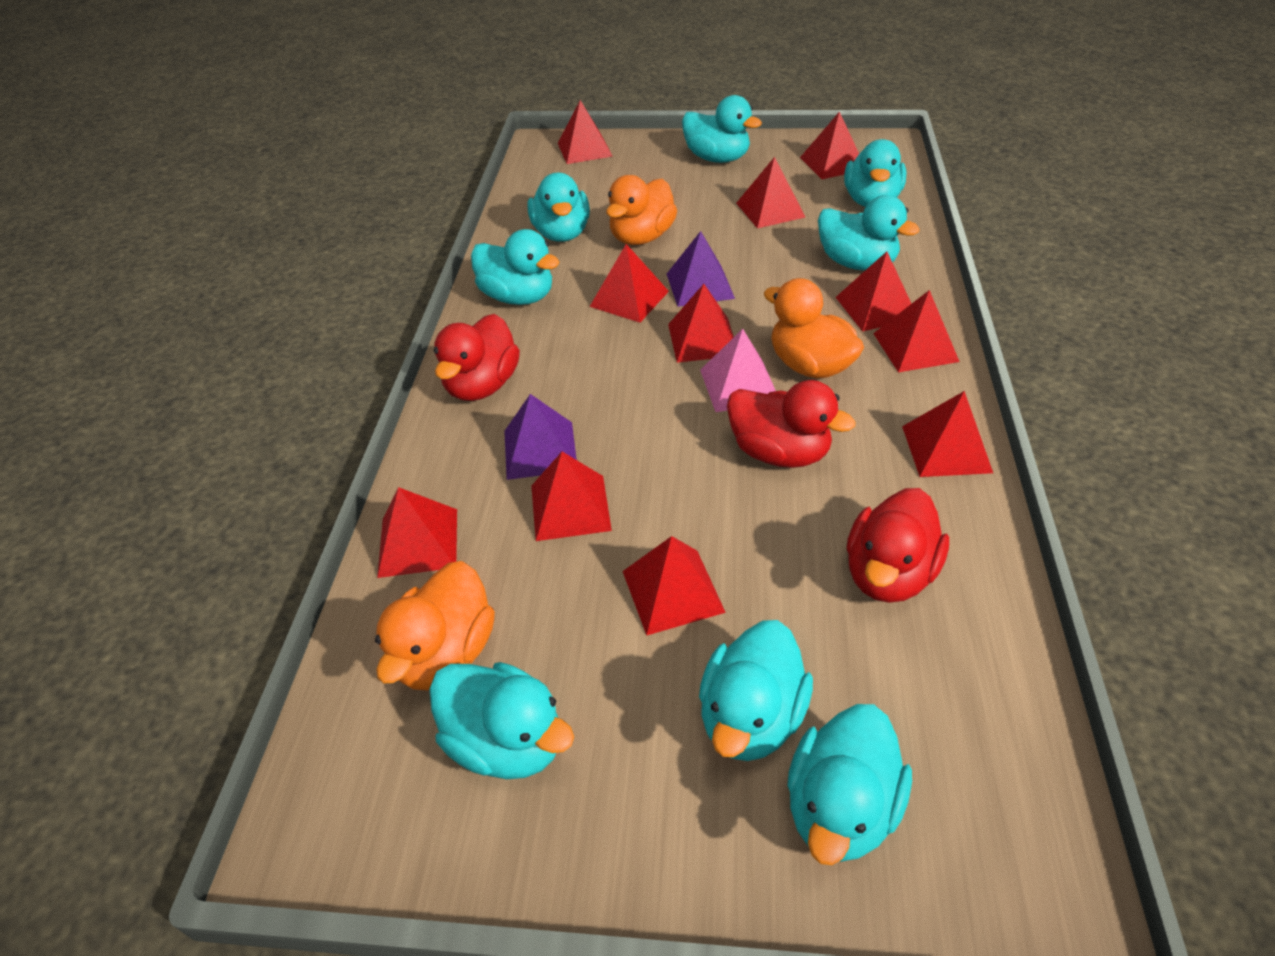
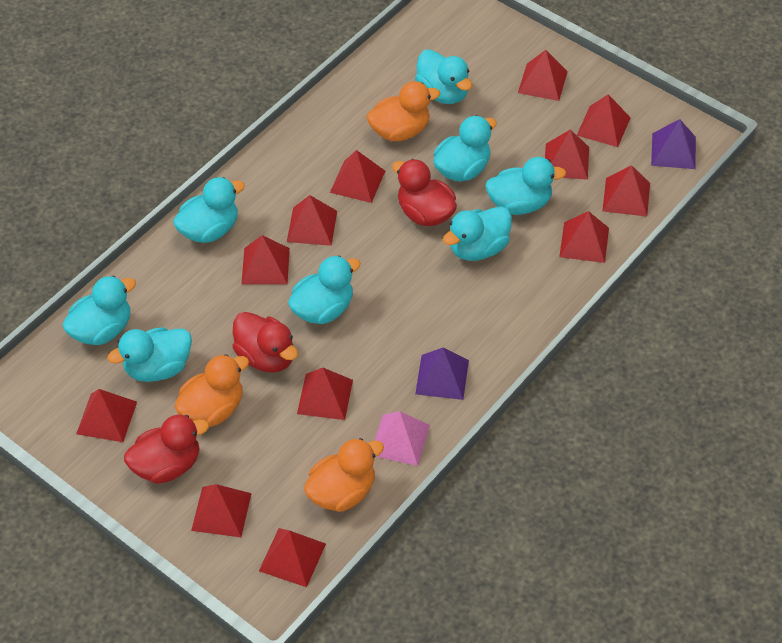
red pyramid: 11 -> 12

